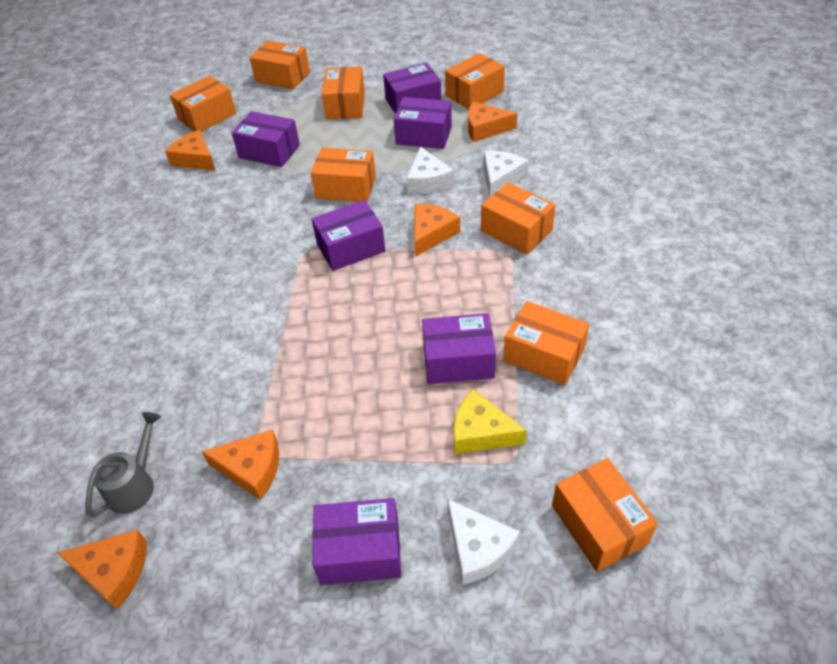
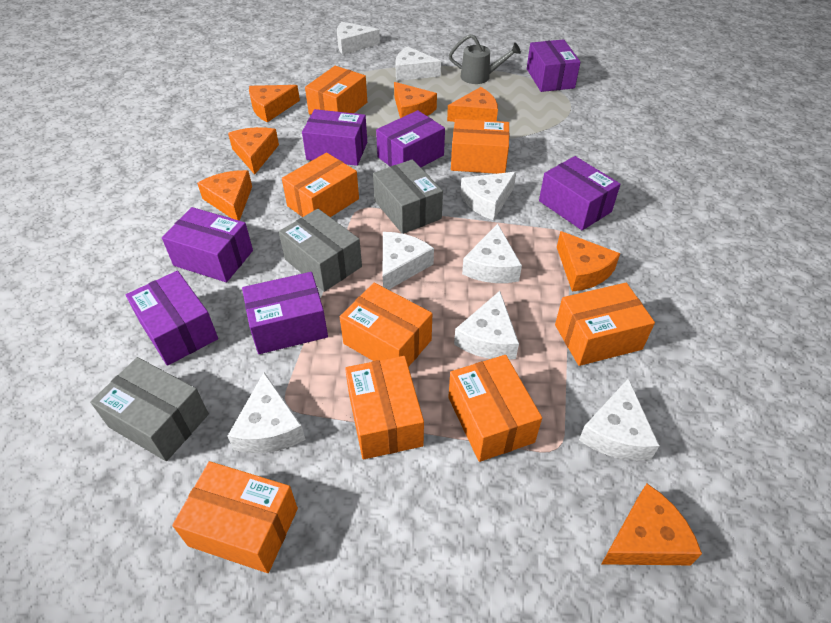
grey box: 0 -> 3
orange cheese: 5 -> 7
purple box: 6 -> 7
white cheese: 3 -> 8
yellow cheese: 1 -> 0

